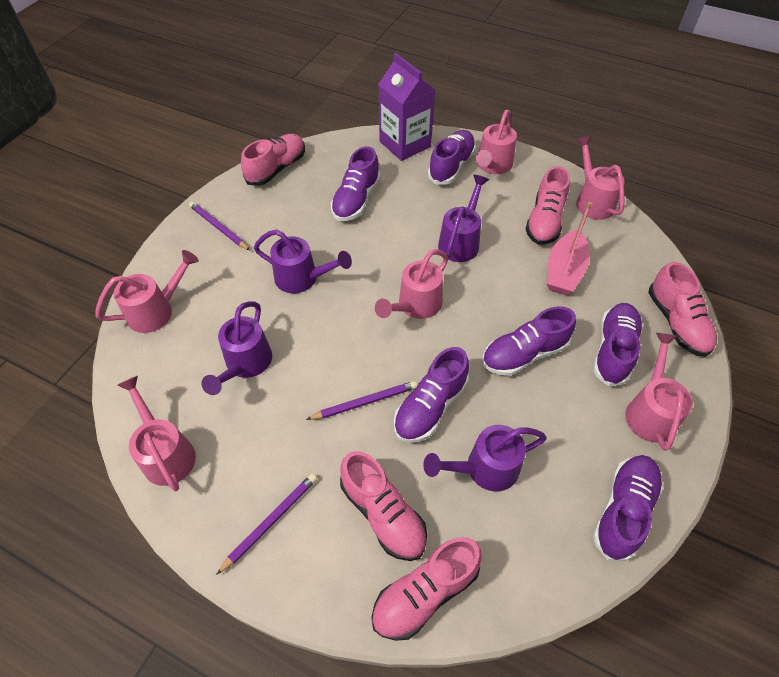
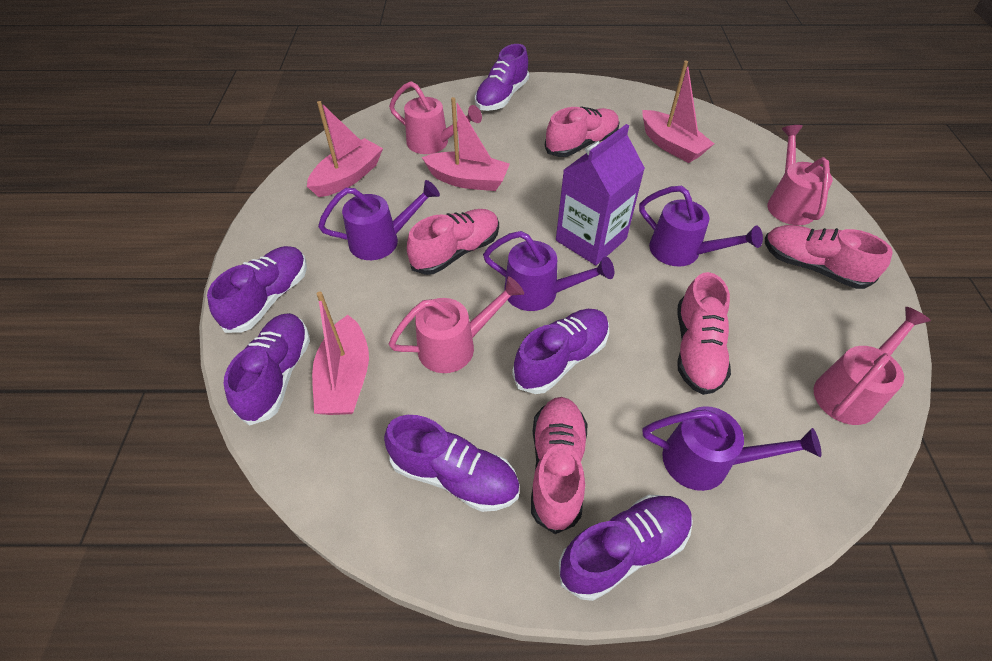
pink boat: 1 -> 4
pink watering can: 6 -> 4
purple pencil: 3 -> 0

